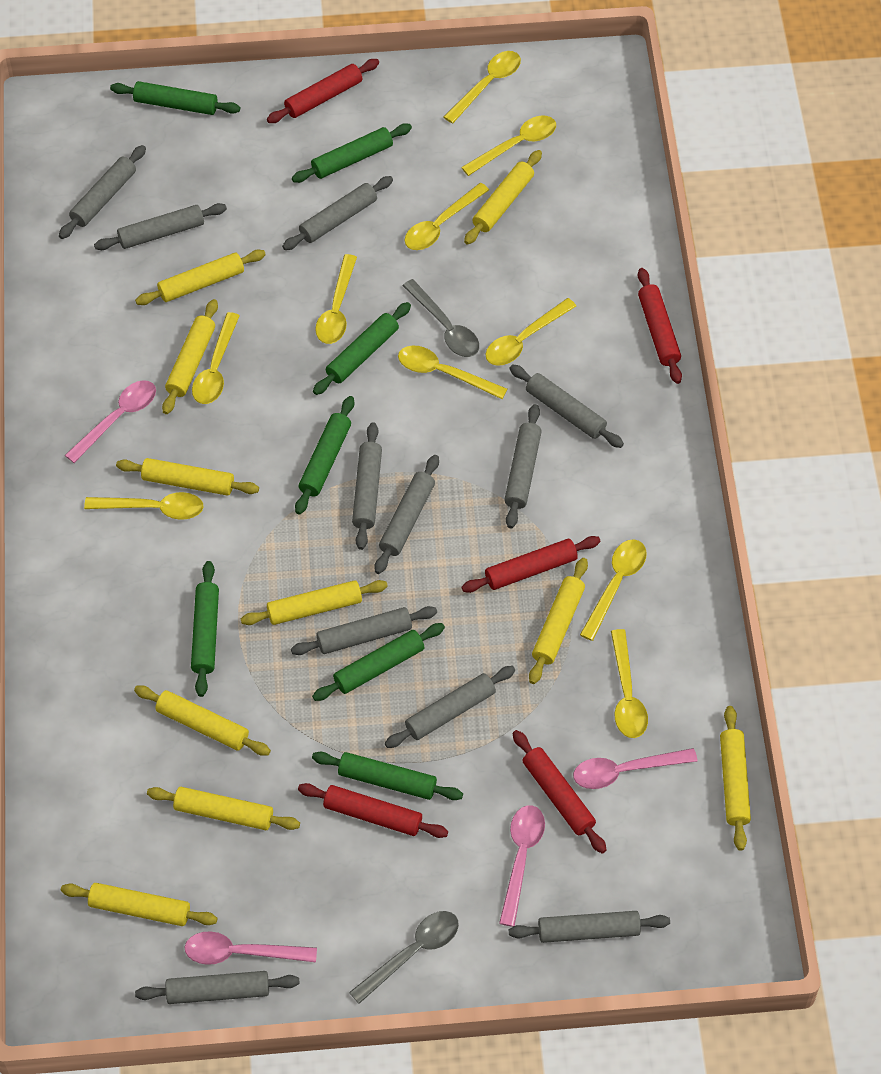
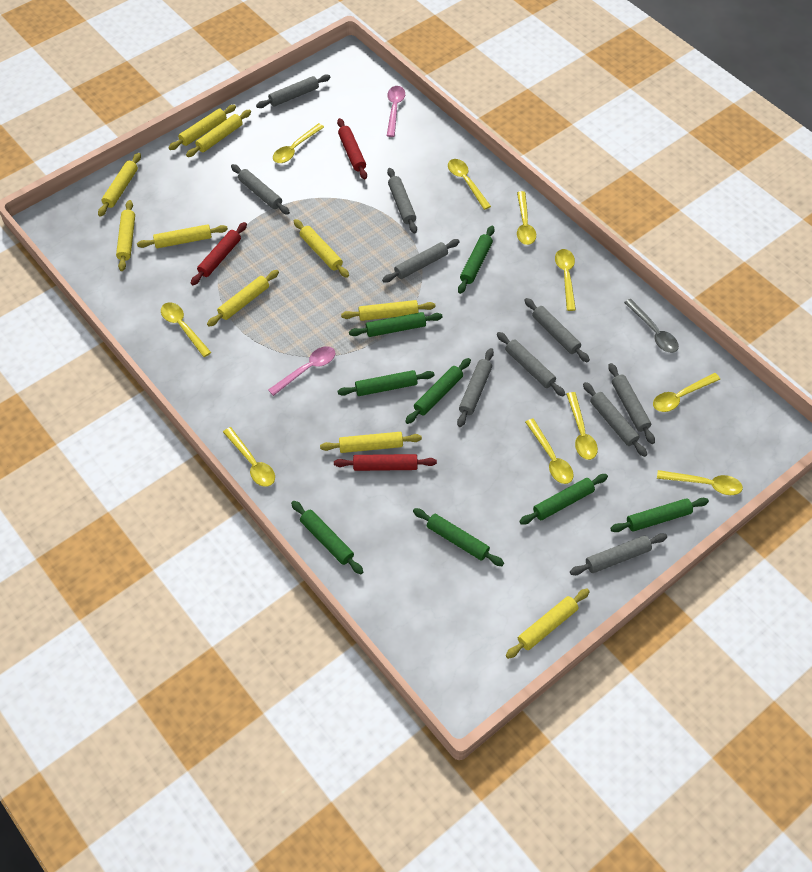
green rolling pin: 7 -> 8
grey rolling pin: 11 -> 10
grey spoon: 2 -> 1
pink spoon: 4 -> 2
red rolling pin: 5 -> 3

